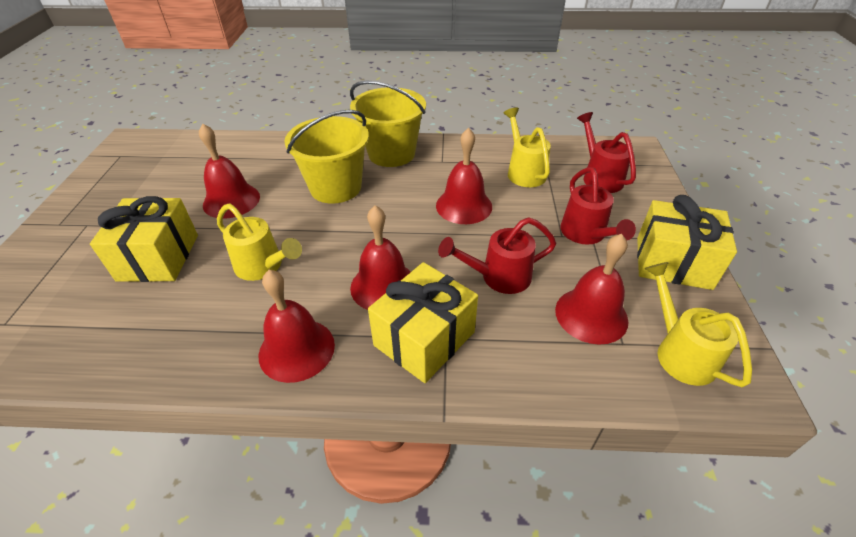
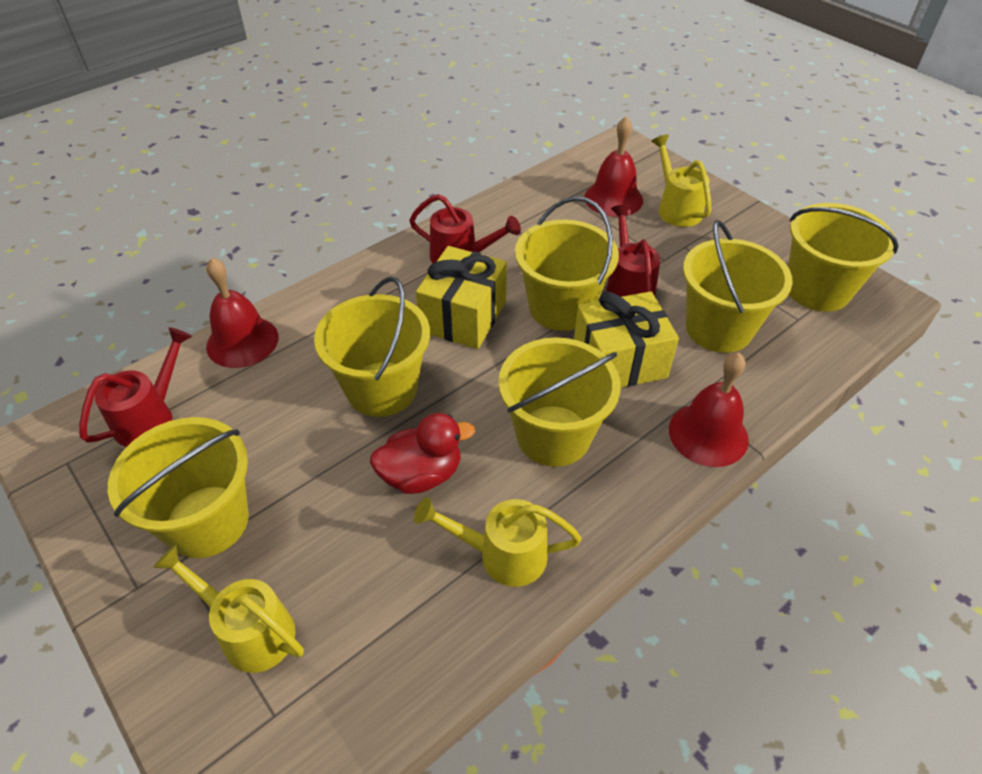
red bell: 5 -> 3
red duck: 0 -> 1
yellow bucket: 2 -> 6
yellow gift: 3 -> 2

